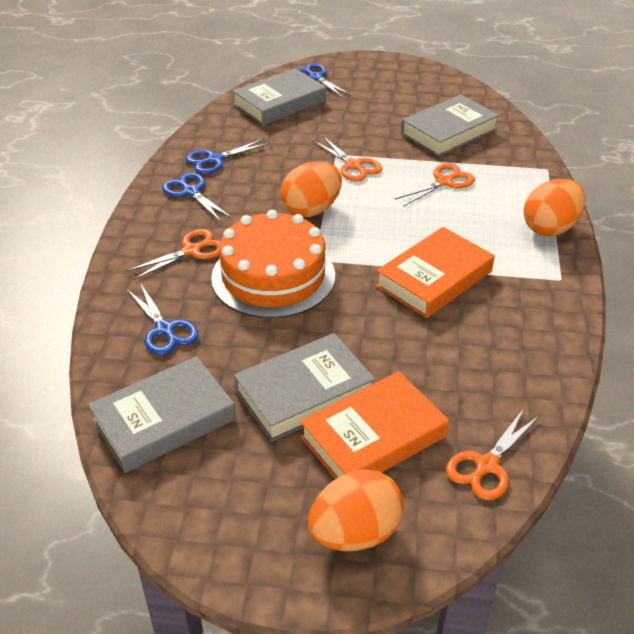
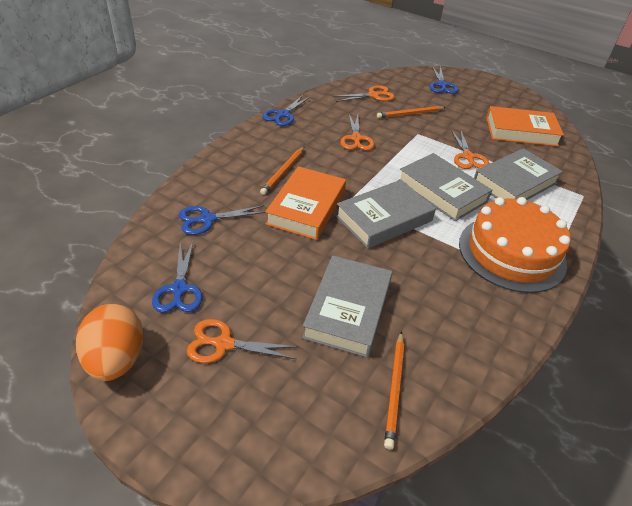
orange egg: 3 -> 1
orange pencil: 0 -> 3

